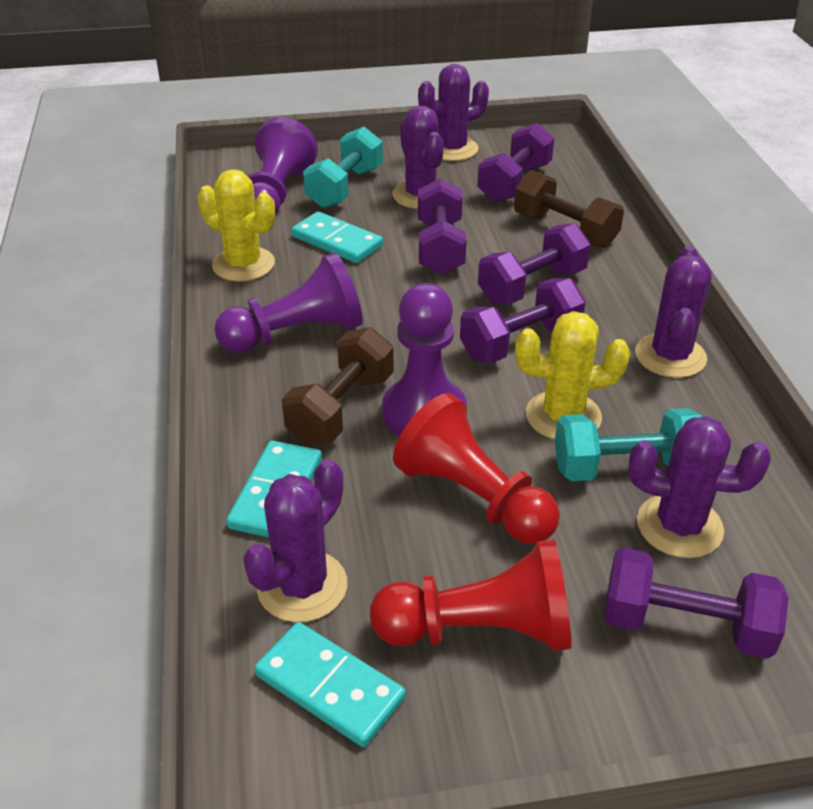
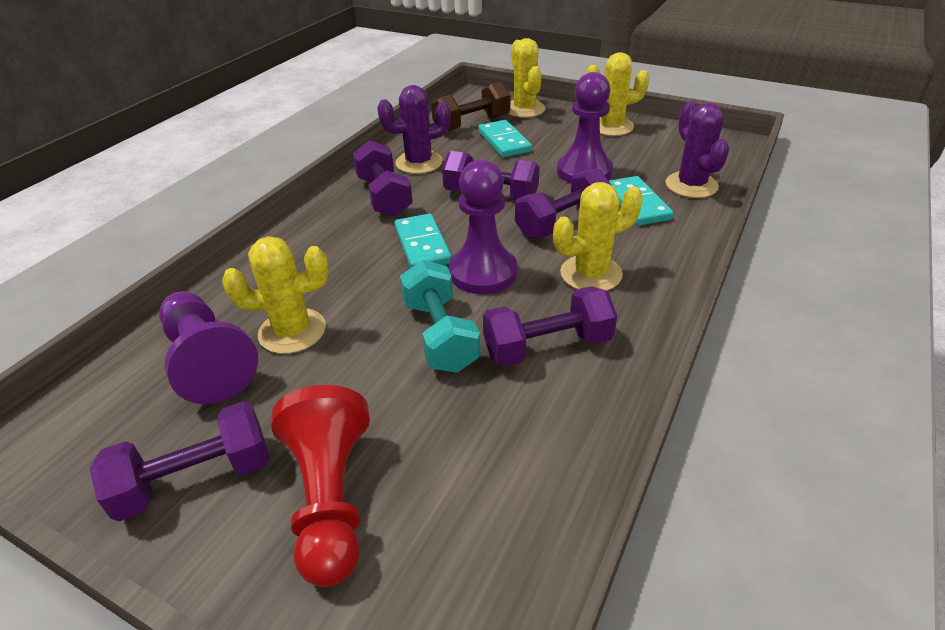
brown dumbbell: 2 -> 1
purple cactus: 5 -> 2
red pawn: 2 -> 1
turquoise dumbbell: 2 -> 1
yellow cactus: 2 -> 4

